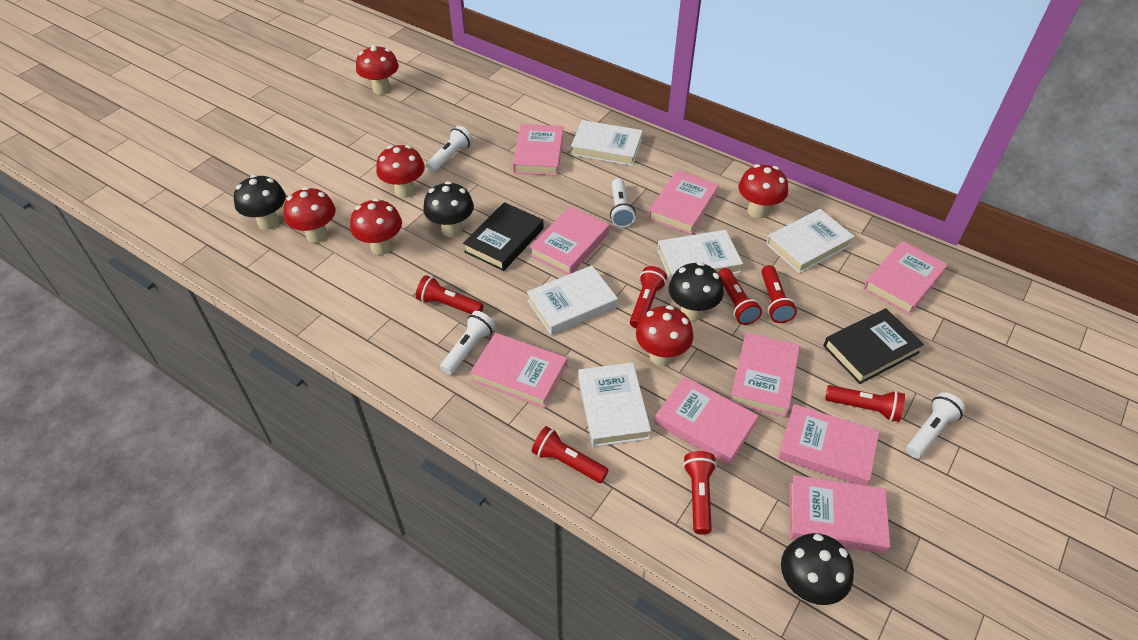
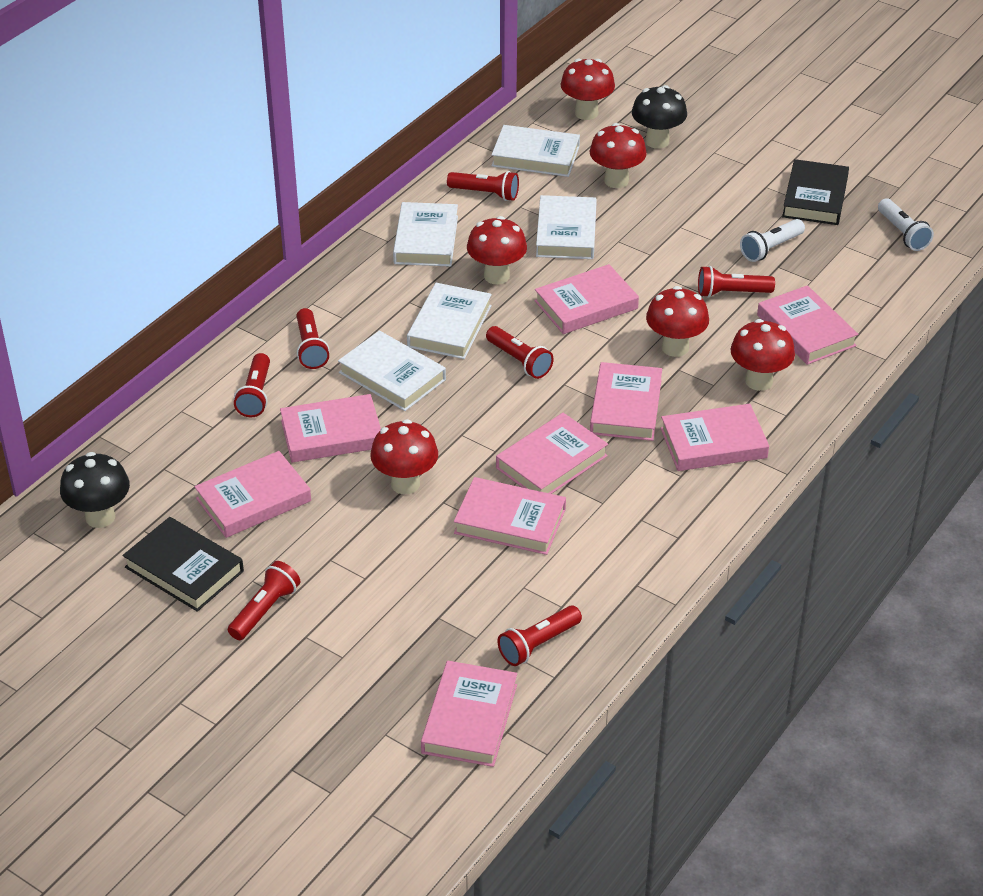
black mushroom: 4 -> 2
white flashlight: 4 -> 2

